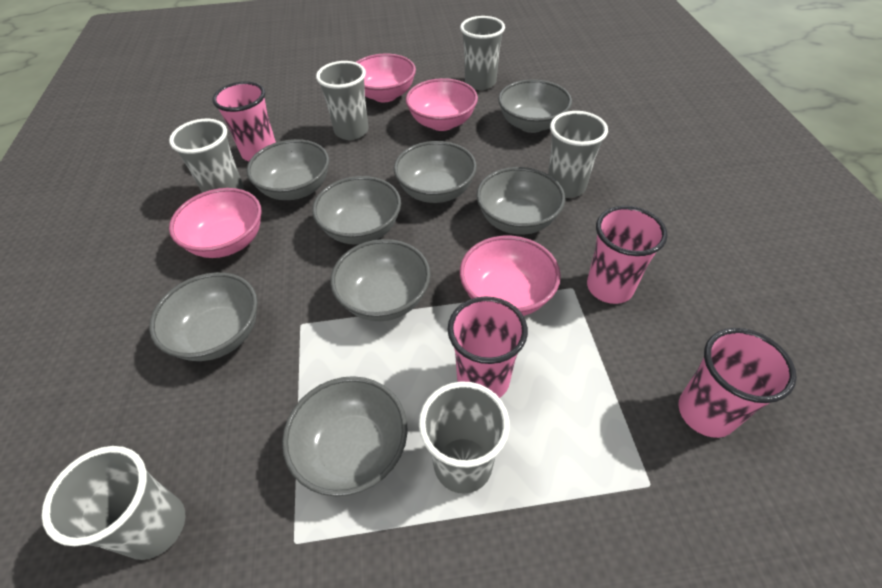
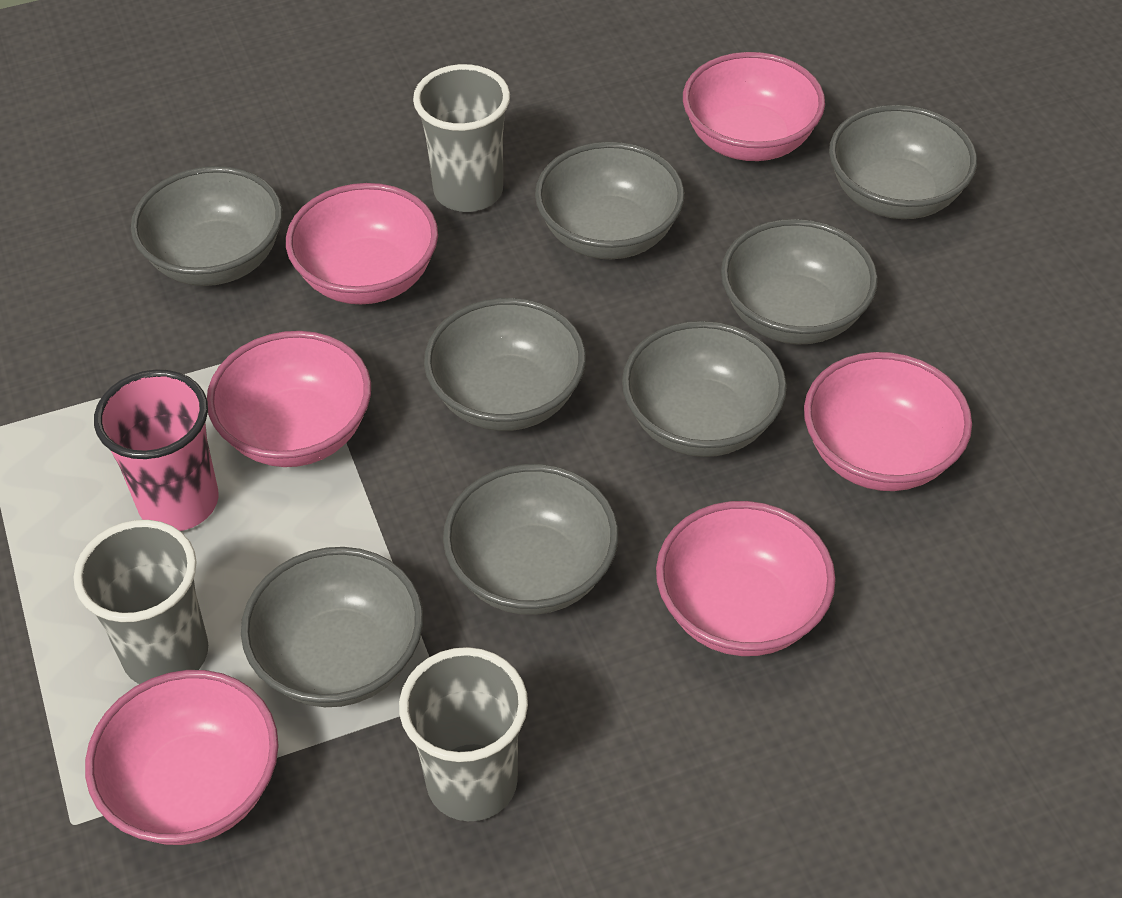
grey cup: 6 -> 3
pink bowl: 4 -> 6
pink cup: 4 -> 1

